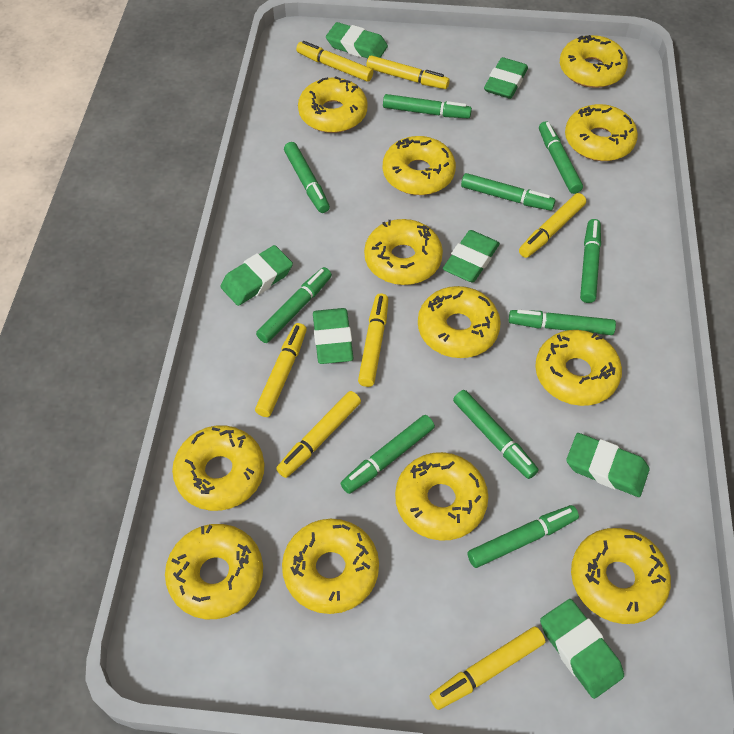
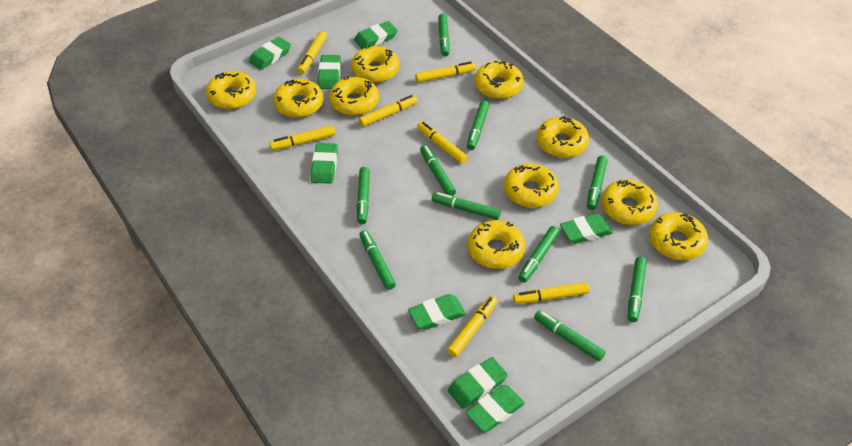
green eraser: 7 -> 8
yellow donut: 12 -> 10

